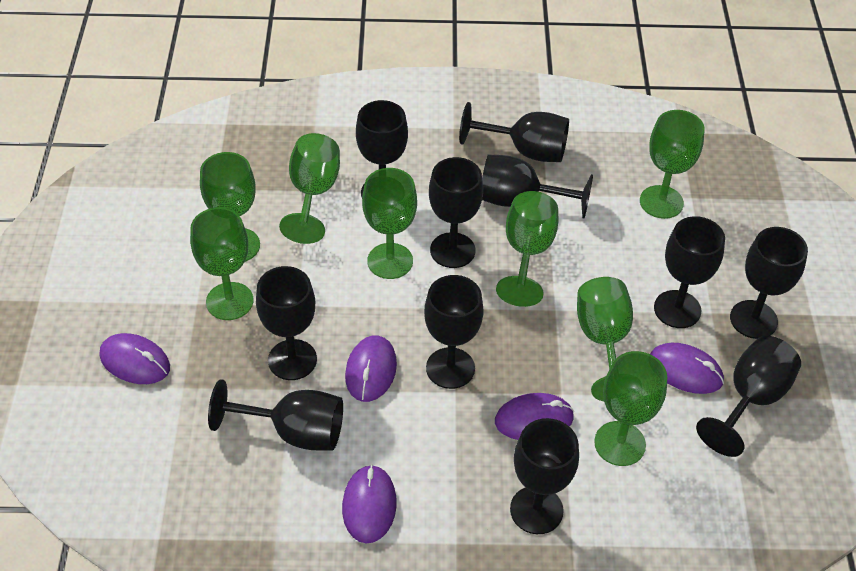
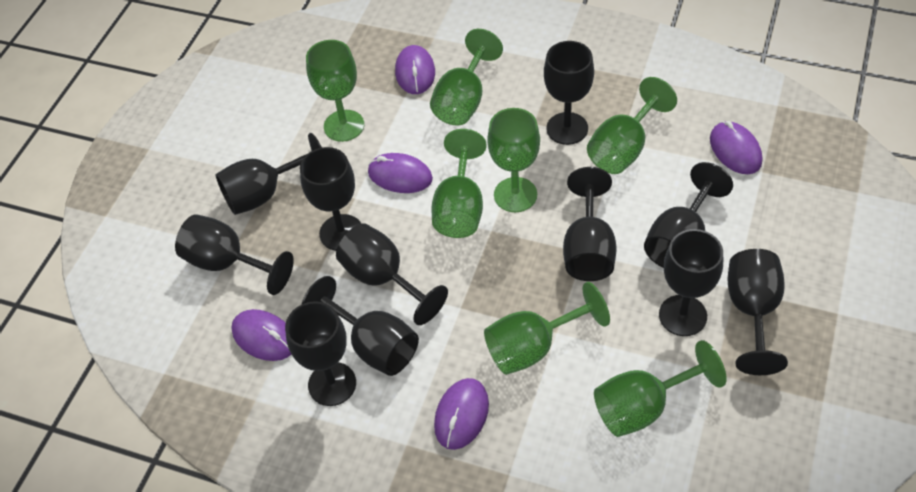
green goblet: 8 -> 7

